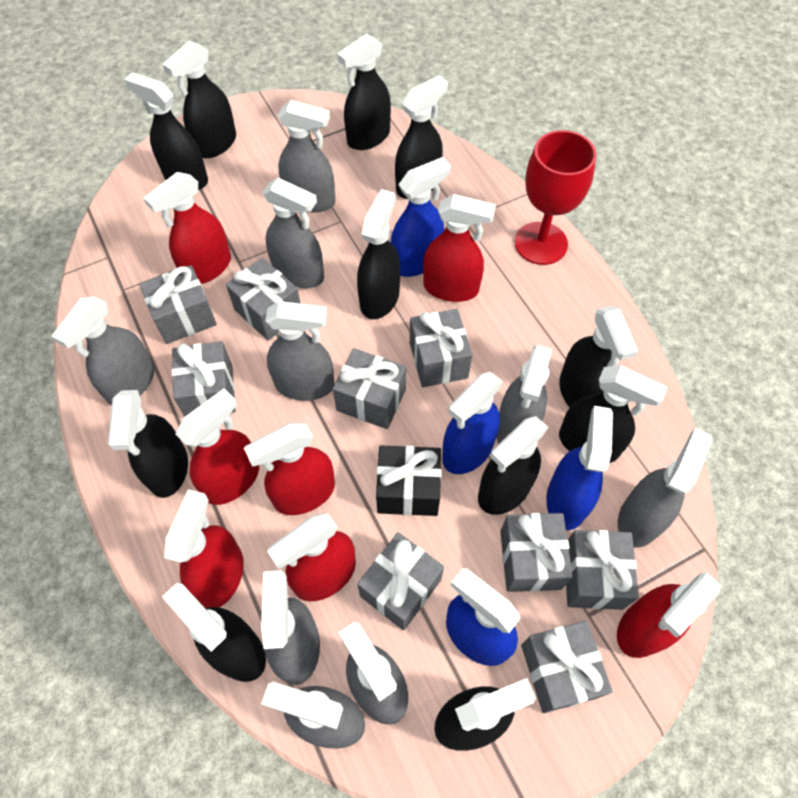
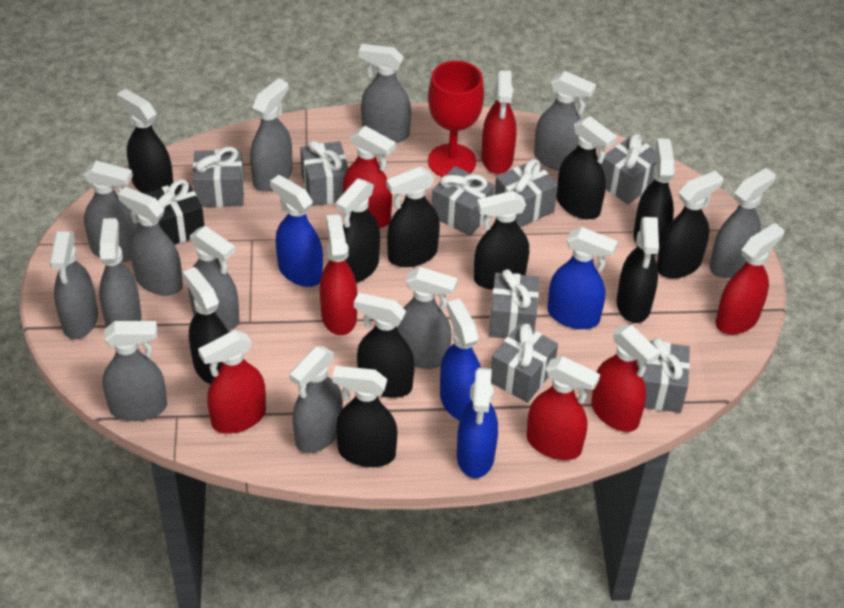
grey gift: 9 -> 8
grey spray bottle: 9 -> 12

